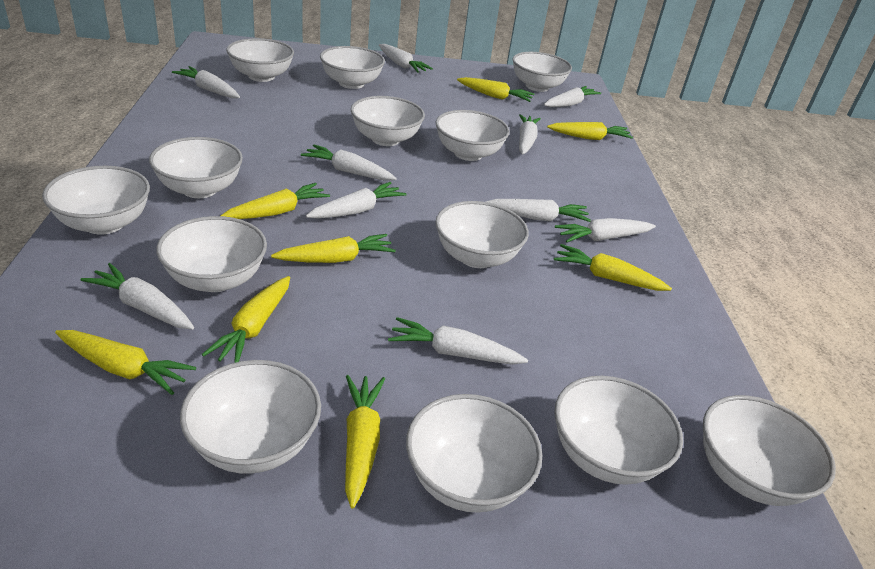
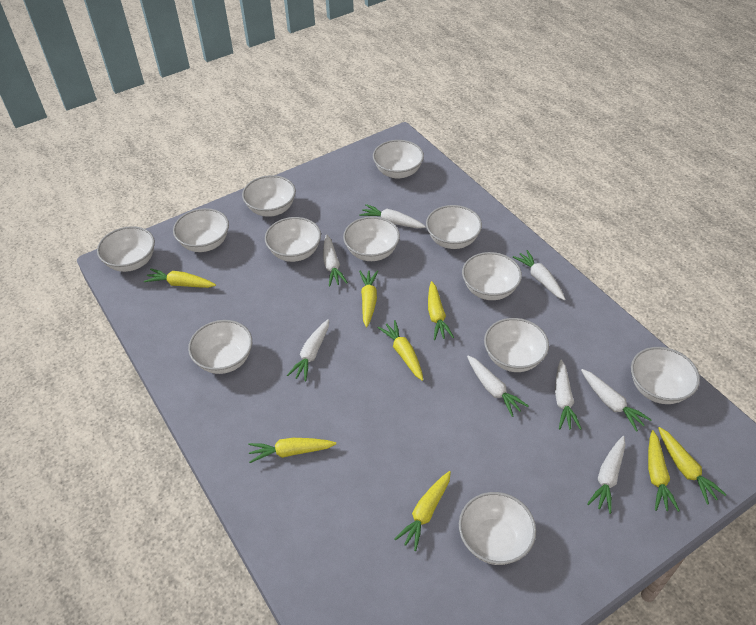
white bowl: 13 -> 12
white carrot: 10 -> 8

